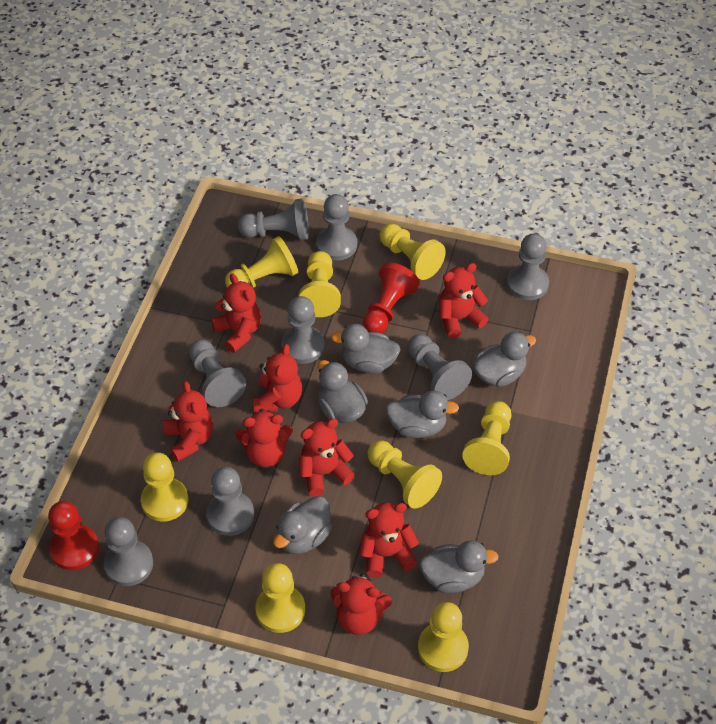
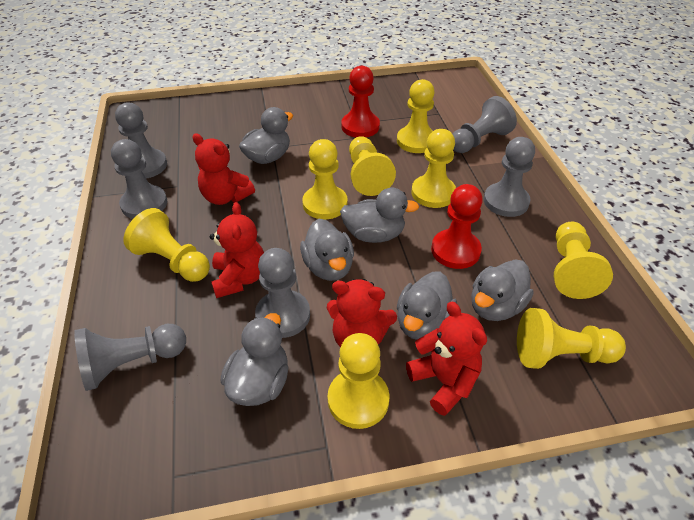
grey pawn: 8 -> 6
red teddy bear: 8 -> 4

